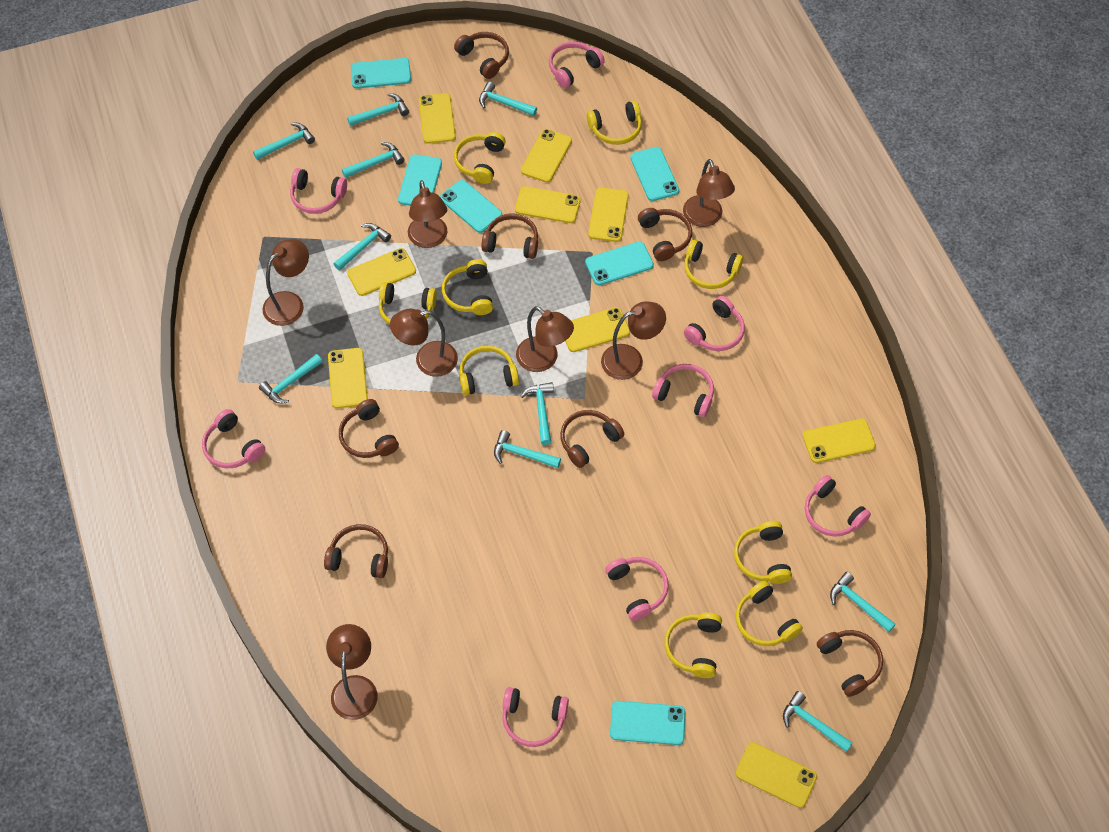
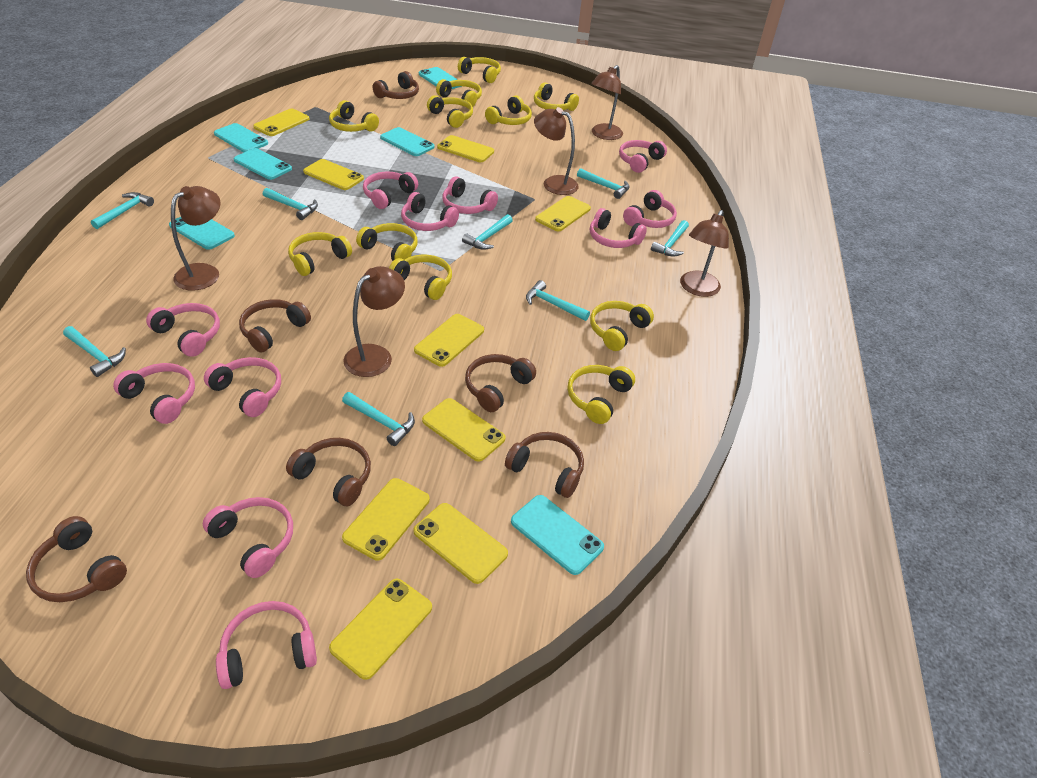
brown headphones: 7 -> 6
brown lamp: 7 -> 5
pink headphones: 8 -> 11
turquoise hammer: 10 -> 8
yellow headphones: 9 -> 11

